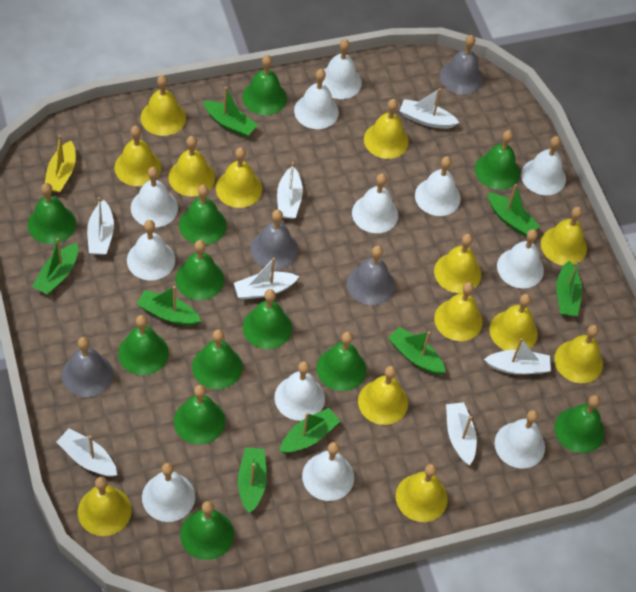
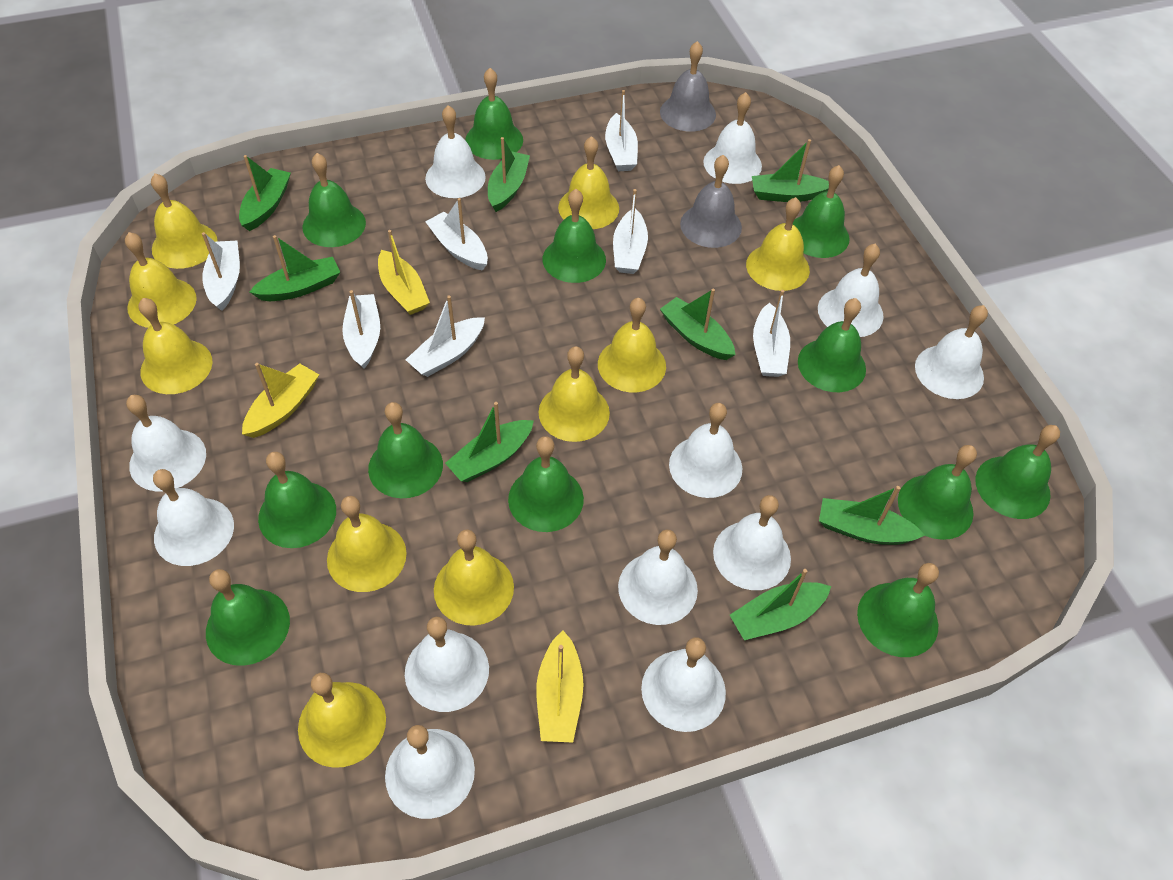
grey bell: 4 -> 2
yellow bell: 13 -> 10
yellow boat: 1 -> 3

